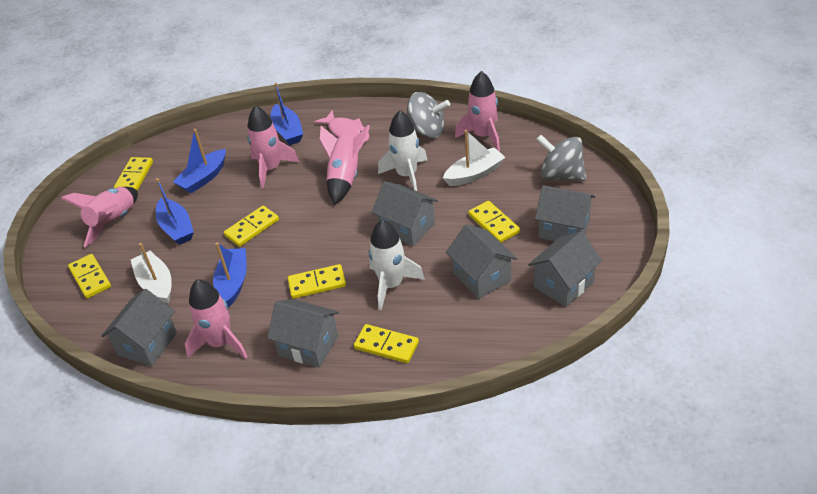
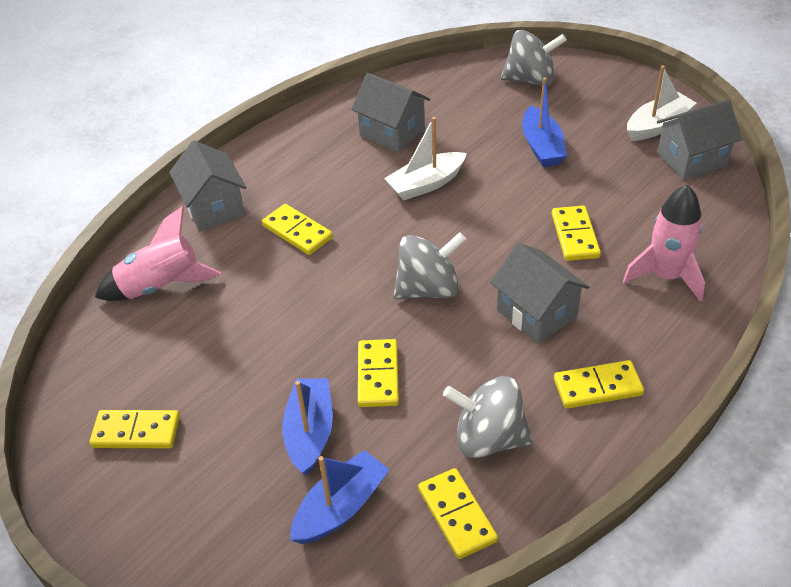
blue boat: 4 -> 3
grey house: 6 -> 4
grey spinning top: 2 -> 3
pink fish: 1 -> 0
pink rocket: 5 -> 2
white rocket: 2 -> 0

